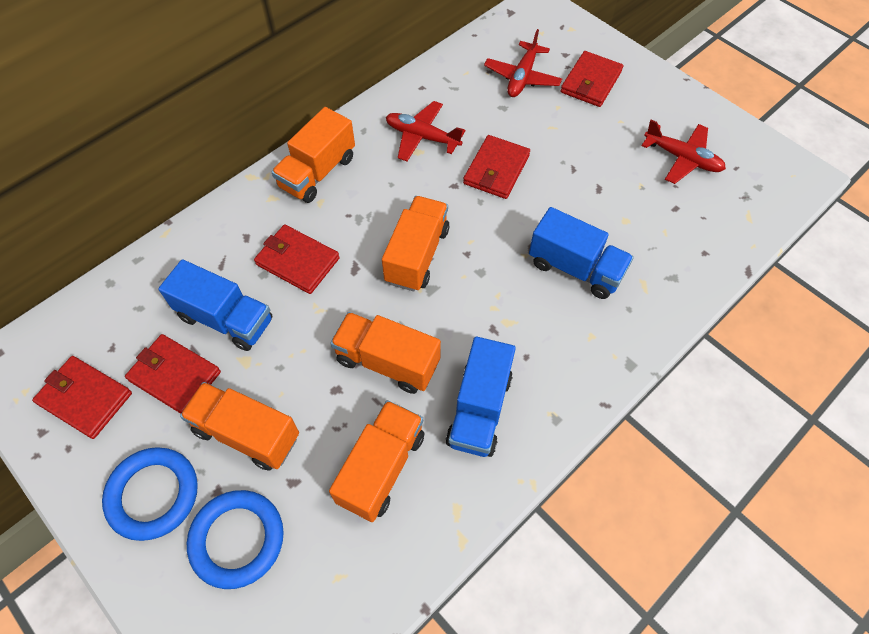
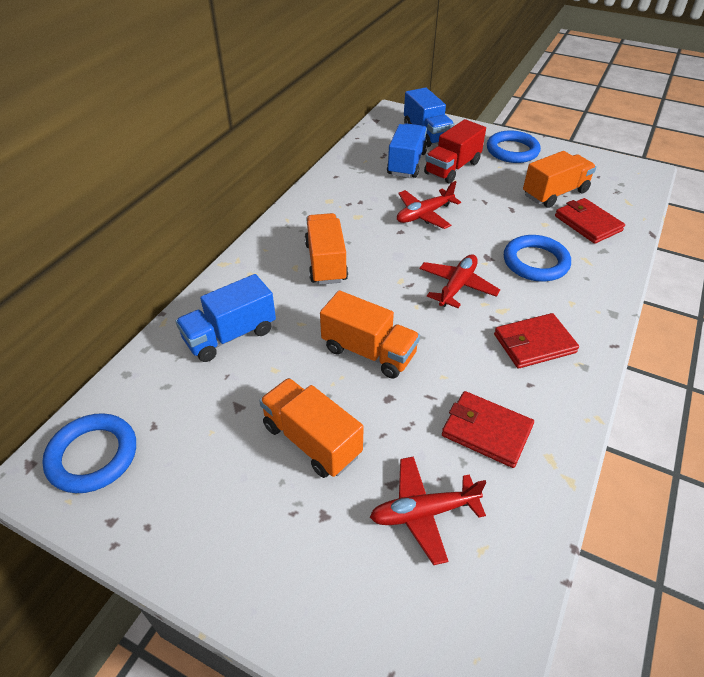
blue ring: 2 -> 3
orange truck: 5 -> 4
red truck: 0 -> 1
red wallet: 5 -> 3

